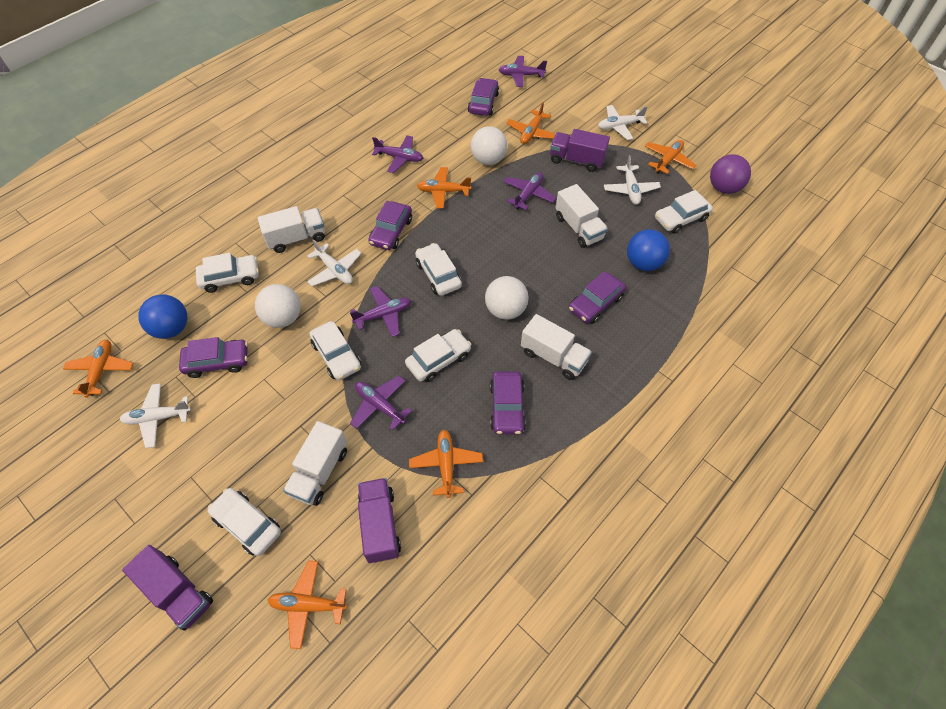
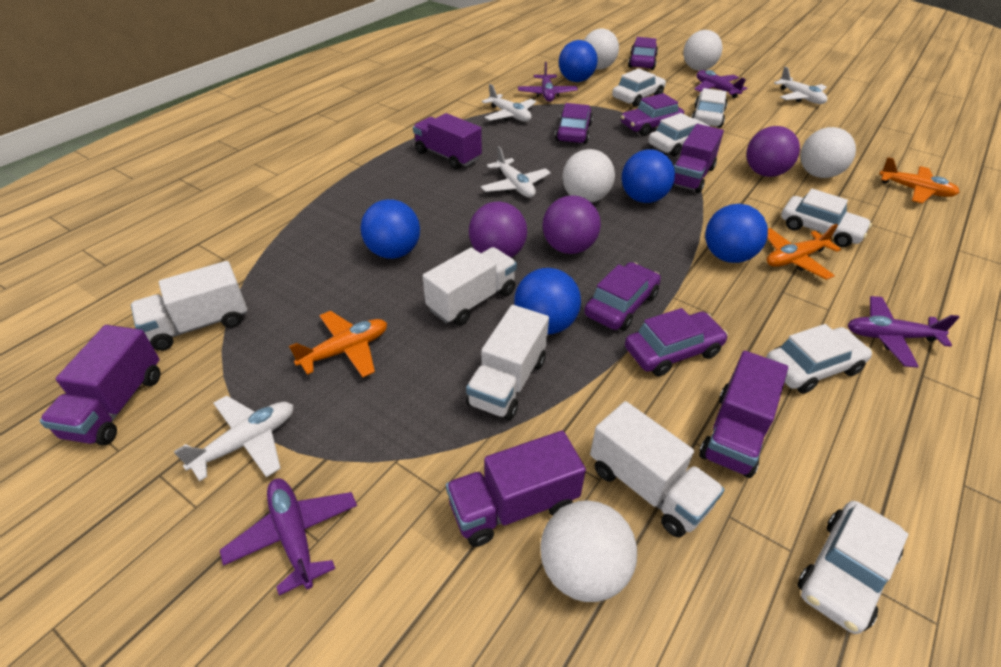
blue ball: 2 -> 5
orange plane: 6 -> 3
purple ball: 1 -> 3
purple plane: 5 -> 4
purple truck: 3 -> 5
white ball: 3 -> 5

